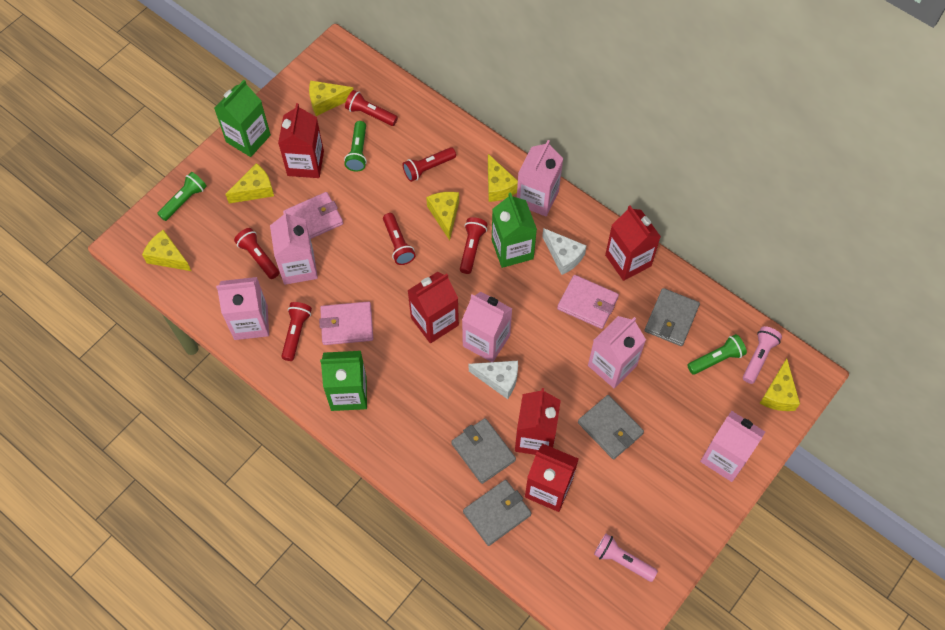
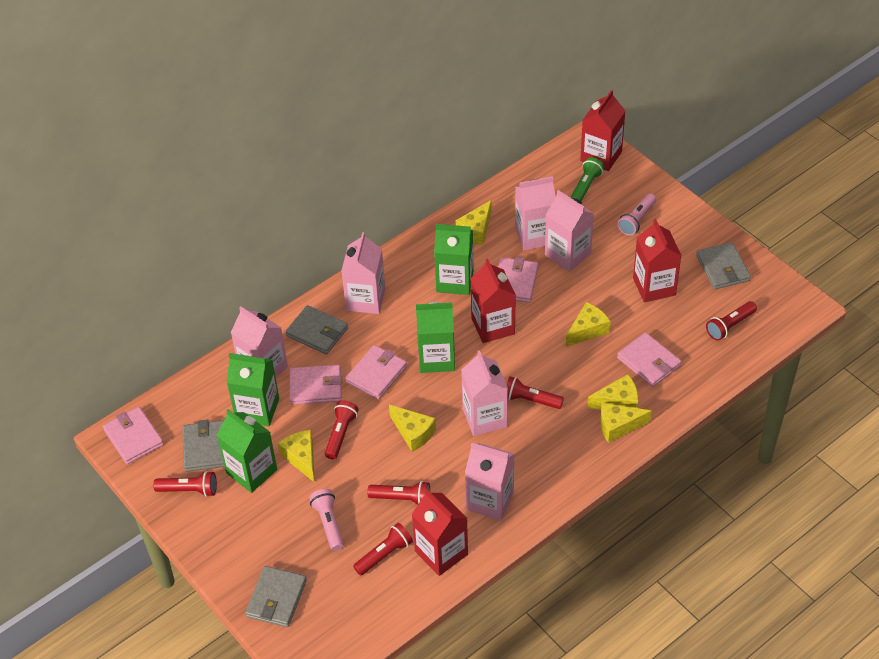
green carton: 3 -> 4
green flashlight: 3 -> 1
pink wallet: 3 -> 5
red carton: 5 -> 4
white cheese: 2 -> 0

